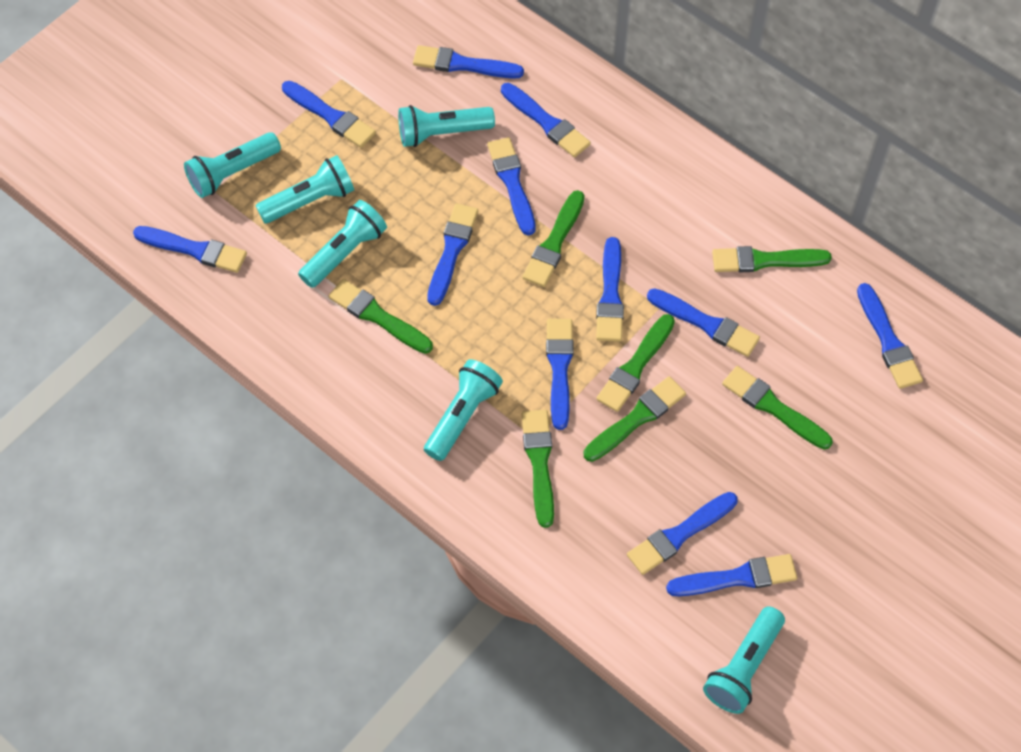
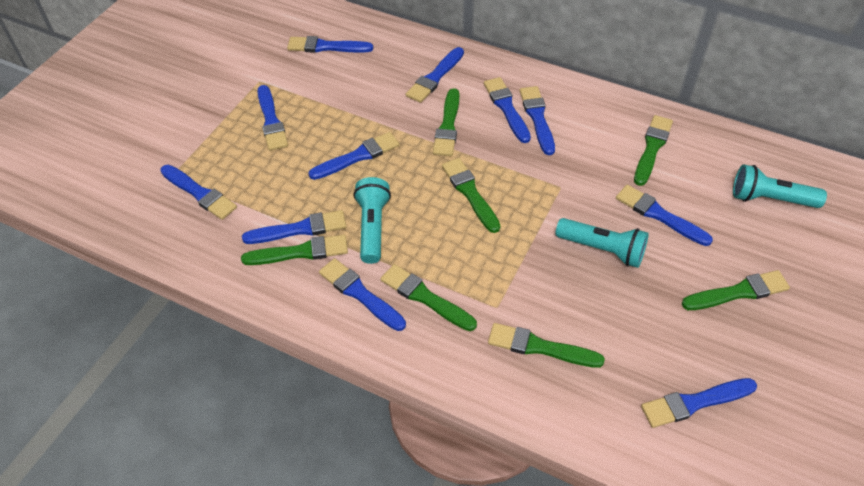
blue brush: 12 -> 11
turquoise flashlight: 6 -> 3

